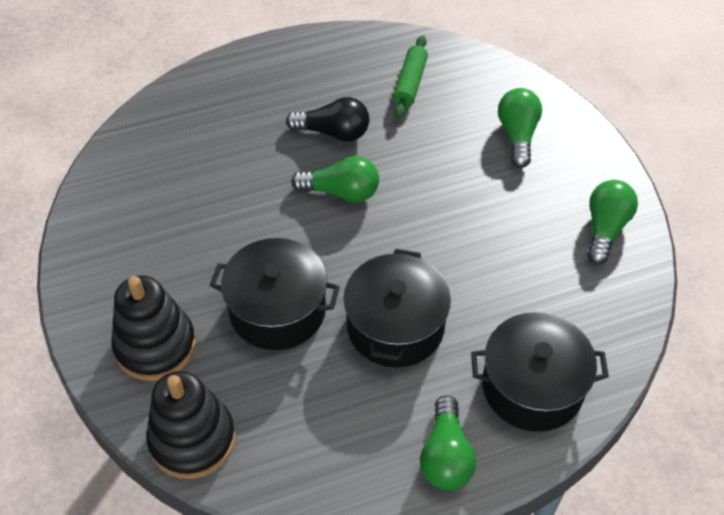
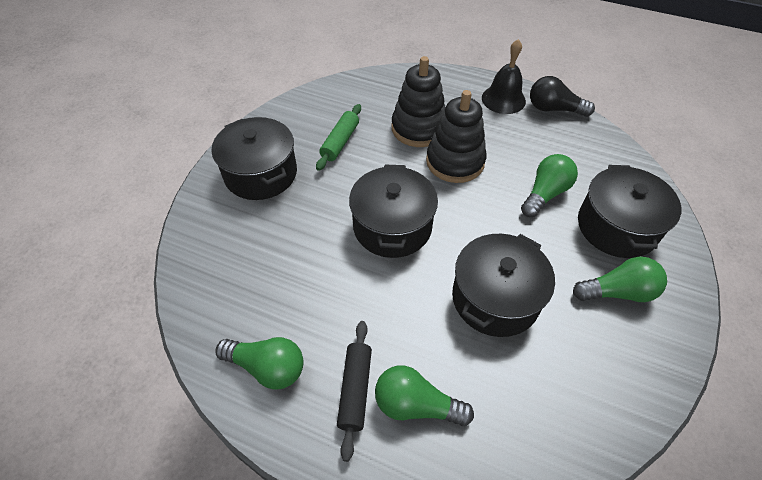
black bell: 0 -> 1
black pot: 3 -> 4
black rolling pin: 0 -> 1

